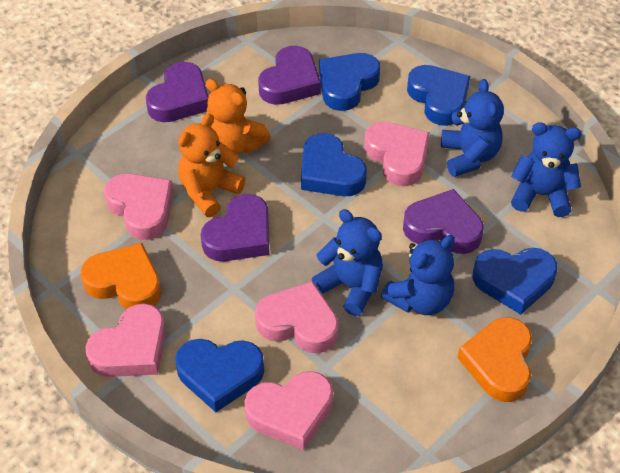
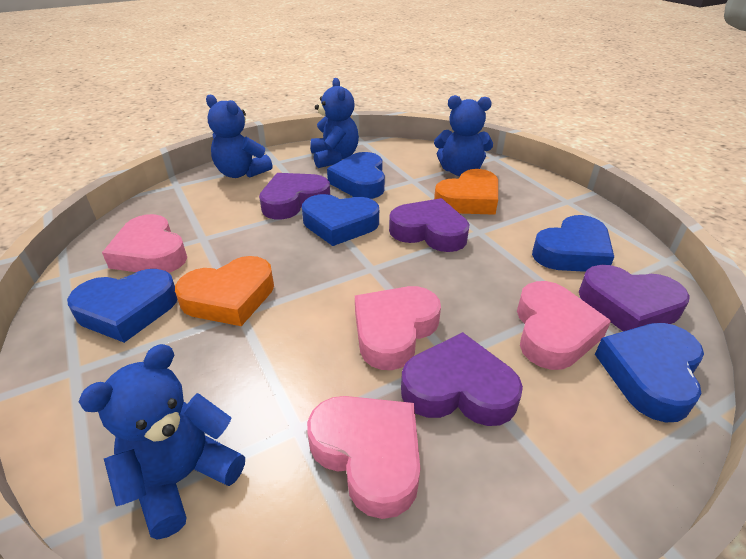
orange teddy bear: 2 -> 0
pink heart: 5 -> 4

